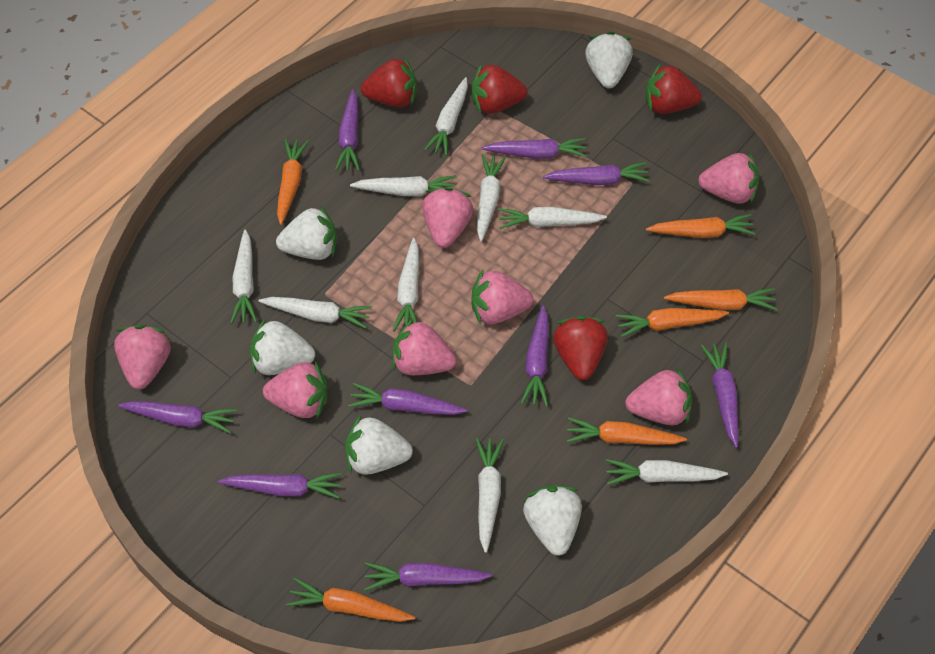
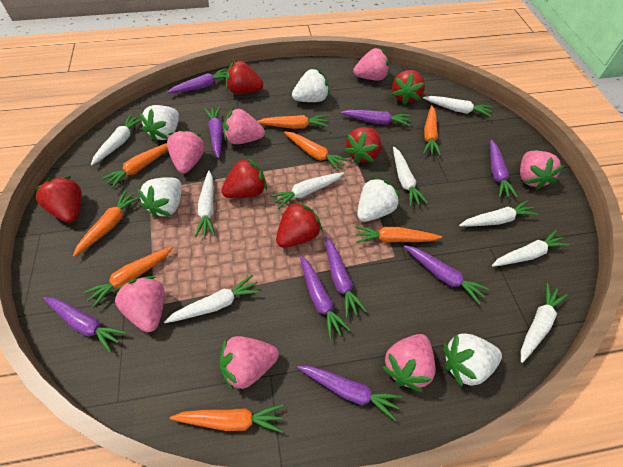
orange carrot: 6 -> 8
red strawberry: 4 -> 6

